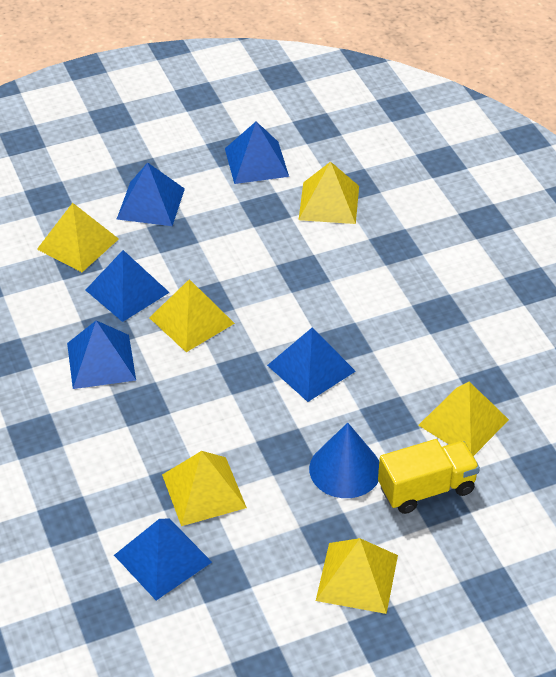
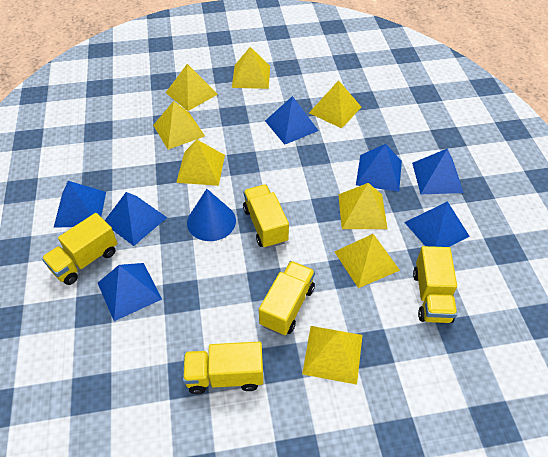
blue pyramid: 6 -> 7
yellow pyramid: 6 -> 8
yellow truck: 1 -> 5

